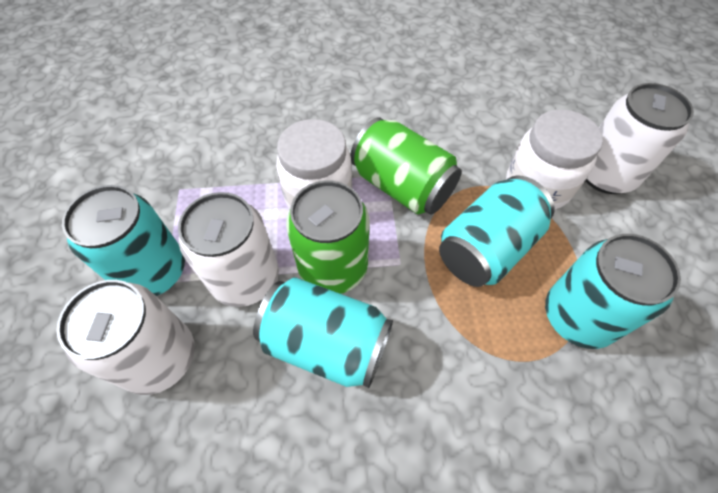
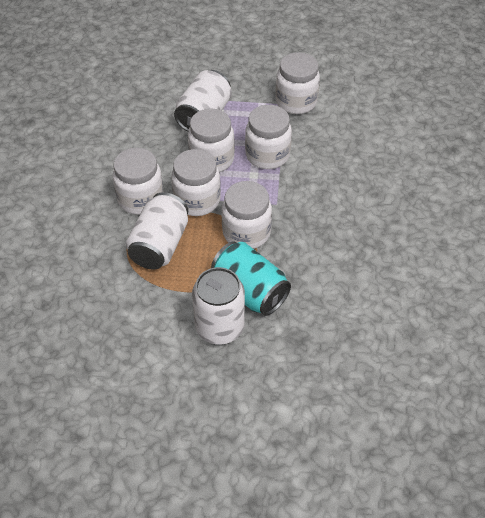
green can: 2 -> 0
turquoise can: 4 -> 1
white jar: 2 -> 6

